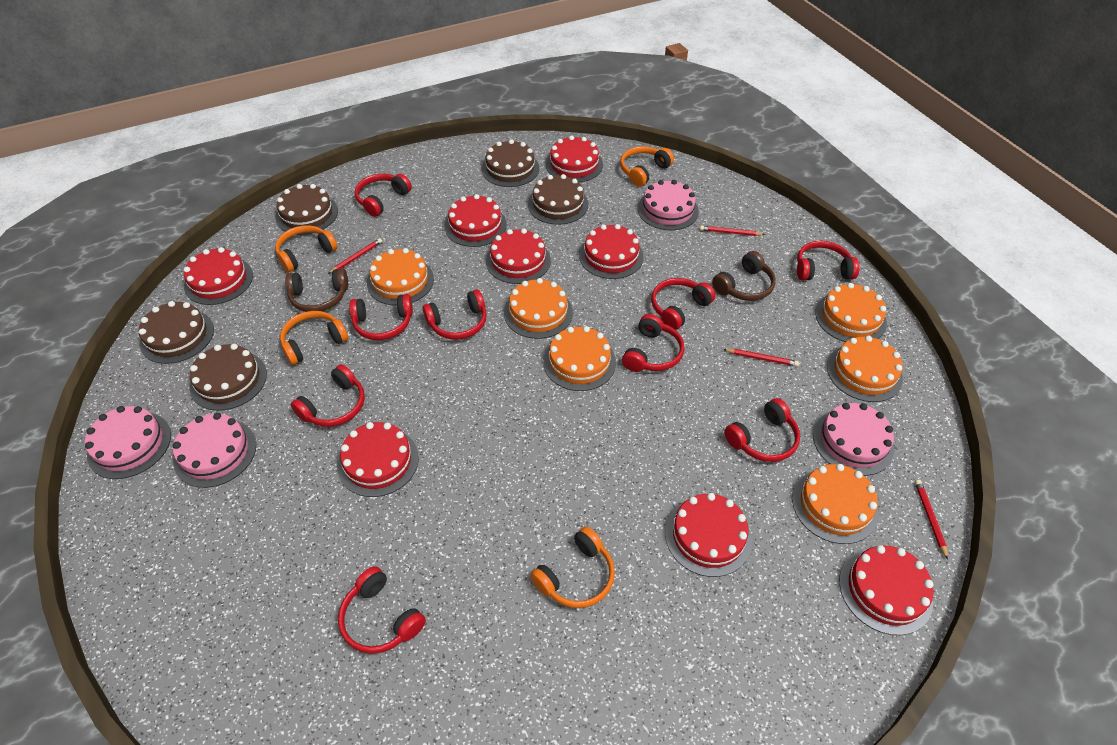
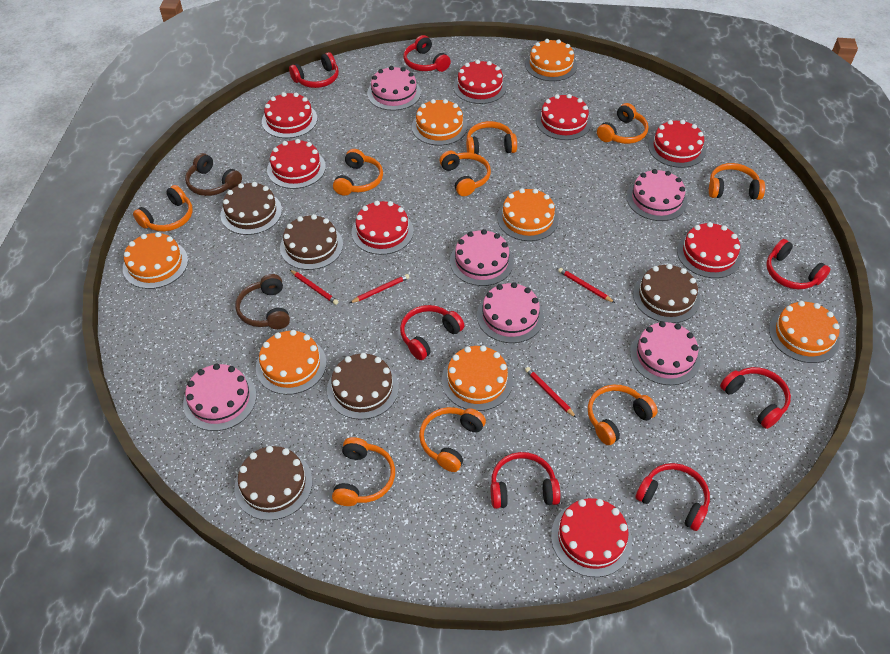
orange cake: 6 -> 7
orange headphones: 4 -> 9
pink cake: 4 -> 6
red headphones: 9 -> 7

